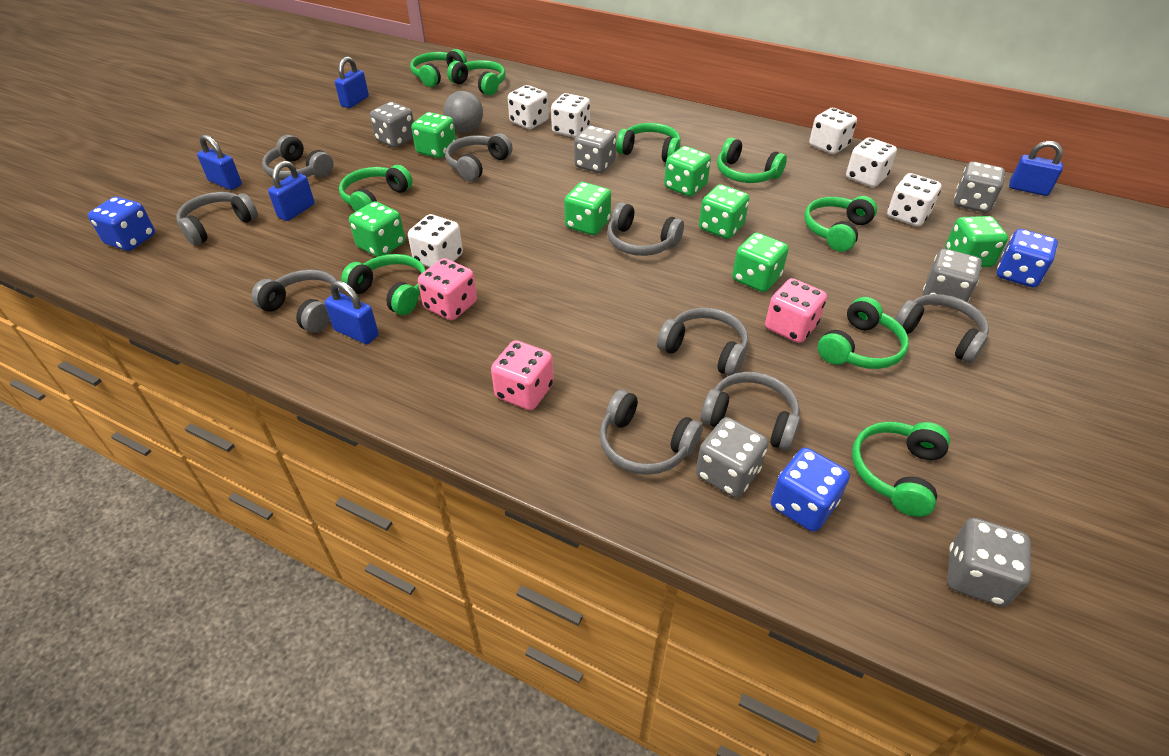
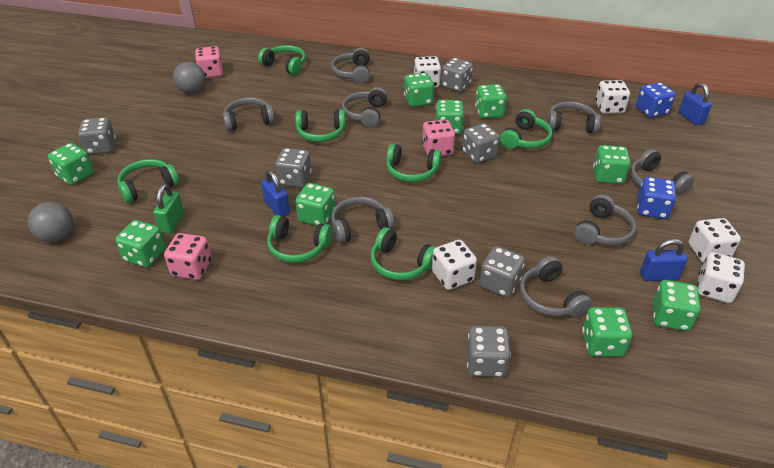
blue dice: 3 -> 2
blue padlock: 5 -> 3
green dice: 7 -> 9
green headphones: 9 -> 7
green padlock: 0 -> 1
grey ball: 1 -> 2
grey headphones: 9 -> 8
white dice: 6 -> 5

